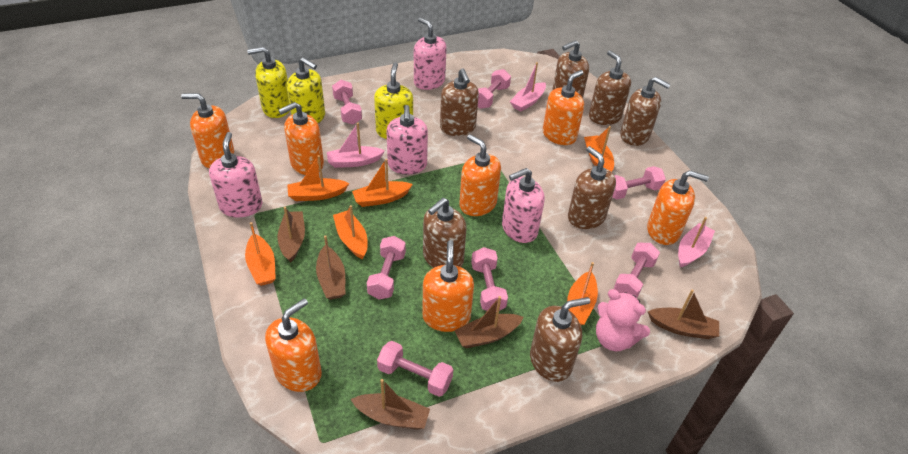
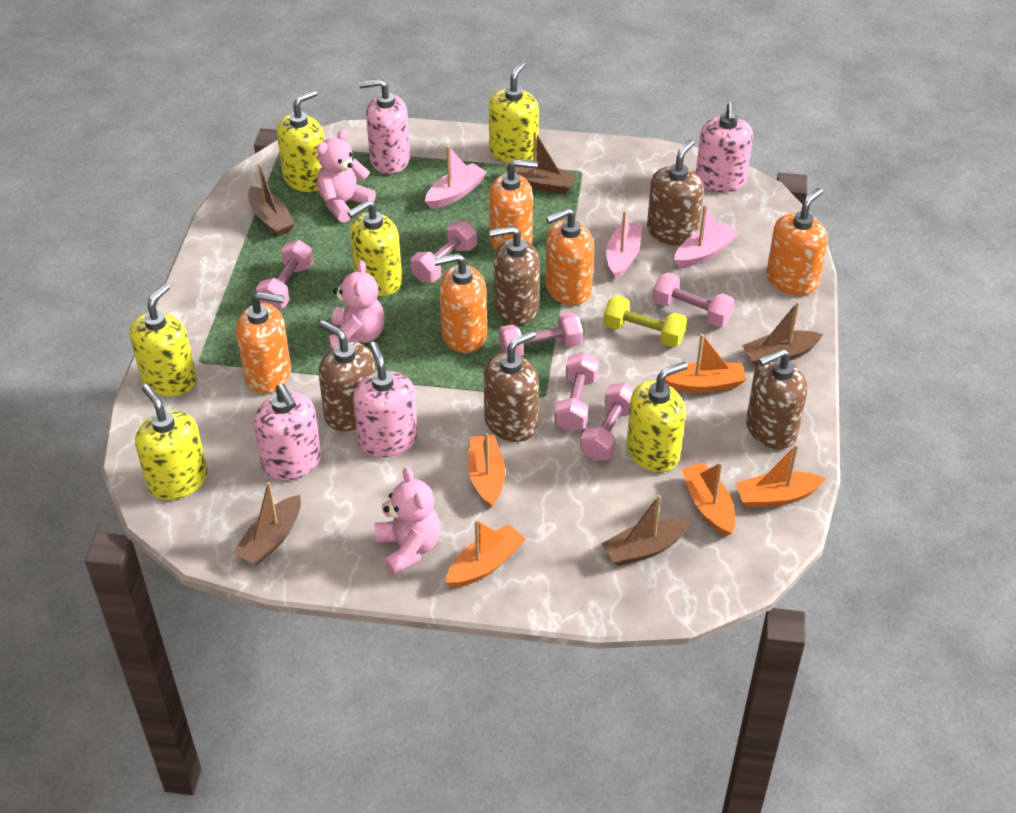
brown soap dispenser: 7 -> 5
orange boat: 6 -> 5
orange soap dispenser: 7 -> 5
pink dumbbell: 7 -> 6
pink teddy bear: 1 -> 3
yellow dumbbell: 0 -> 1
yellow soap dispenser: 3 -> 6

